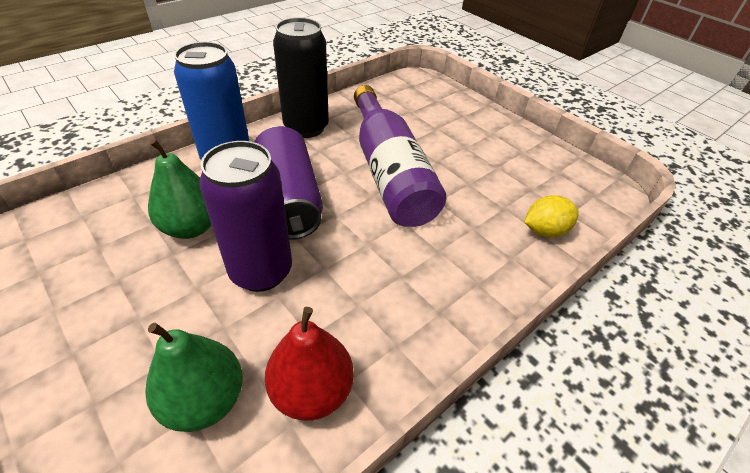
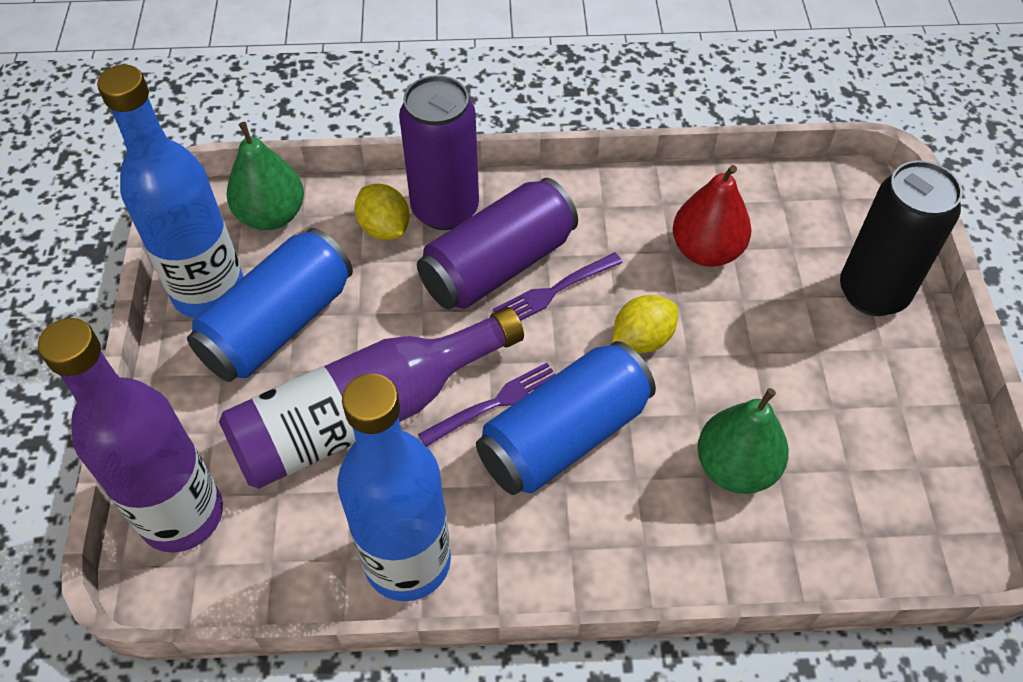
blue bottle: 0 -> 2
blue can: 1 -> 2
purple bottle: 1 -> 2
purple fork: 0 -> 2
yellow lemon: 1 -> 2

